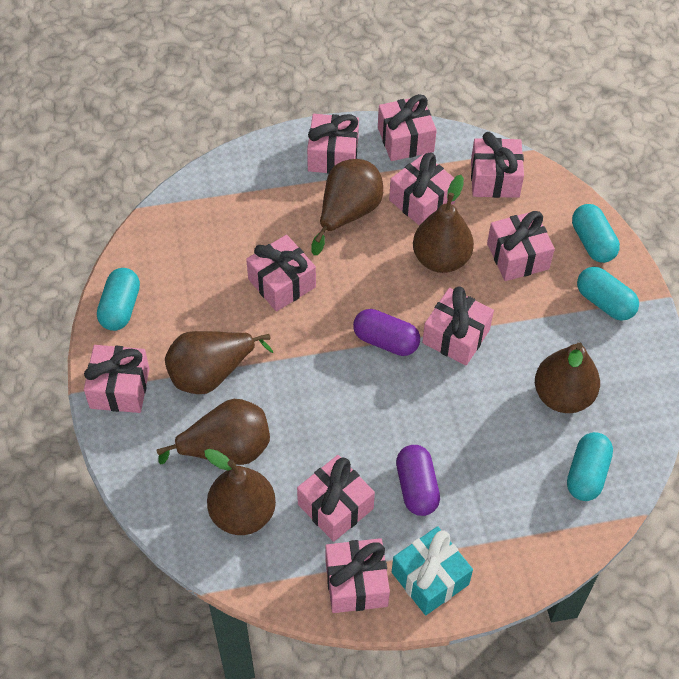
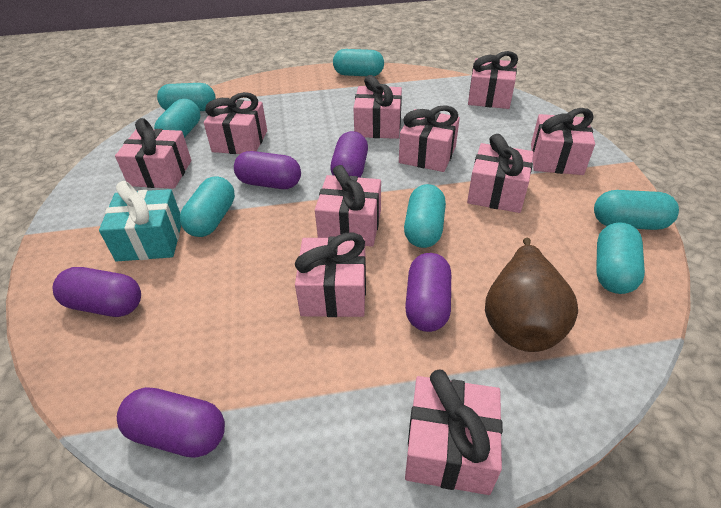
brown pear: 6 -> 1
purple capsule: 2 -> 5
turquoise capsule: 4 -> 7

